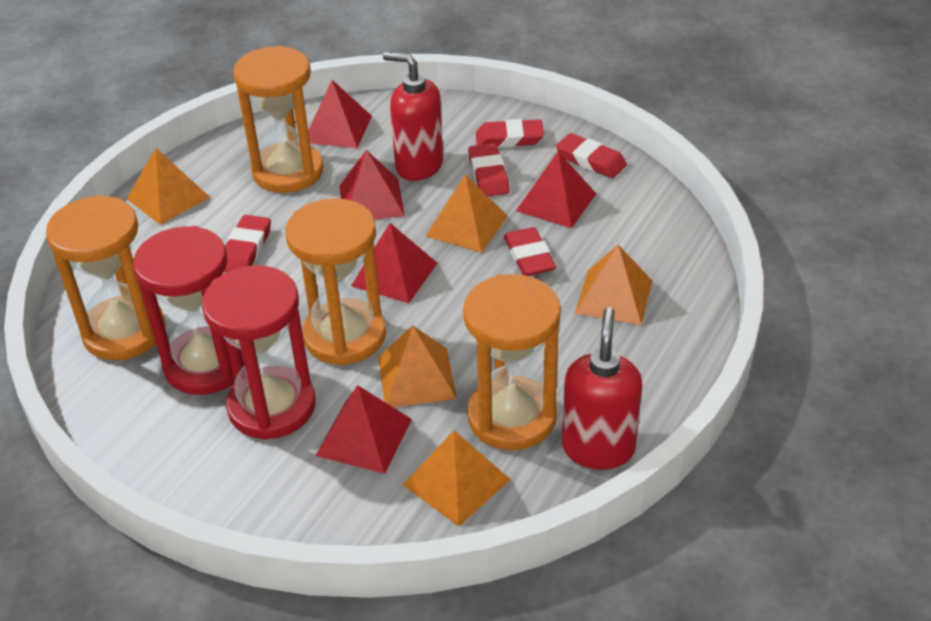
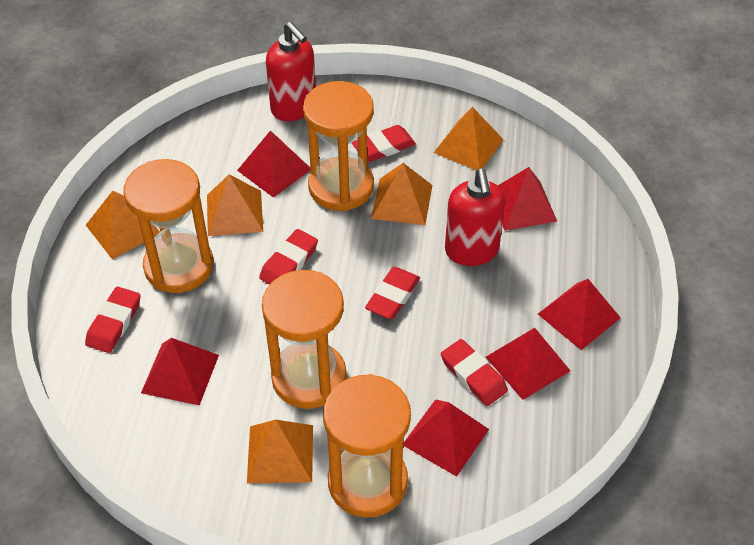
red hourglass: 2 -> 0
red pyramid: 5 -> 6

